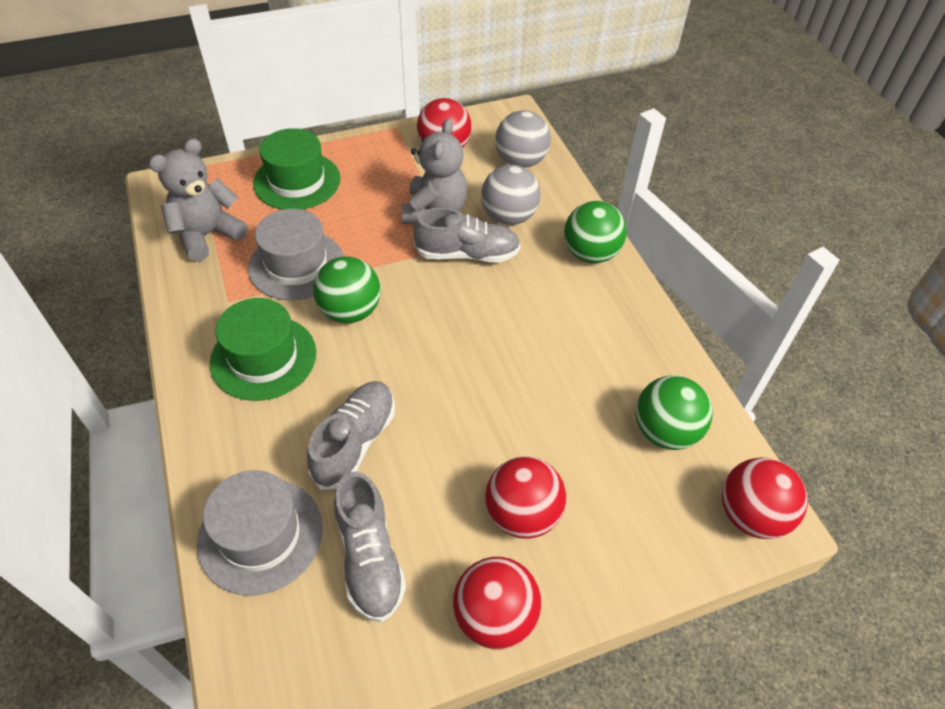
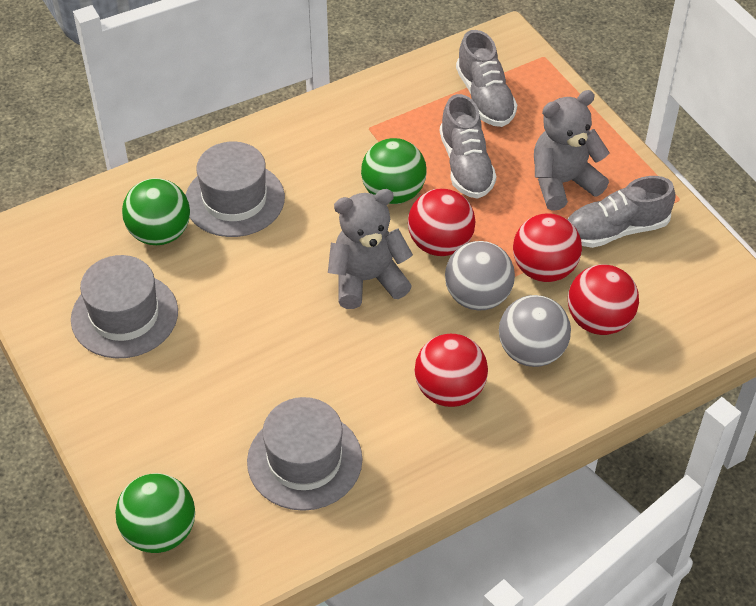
green hat: 2 -> 0
grey hat: 2 -> 3

